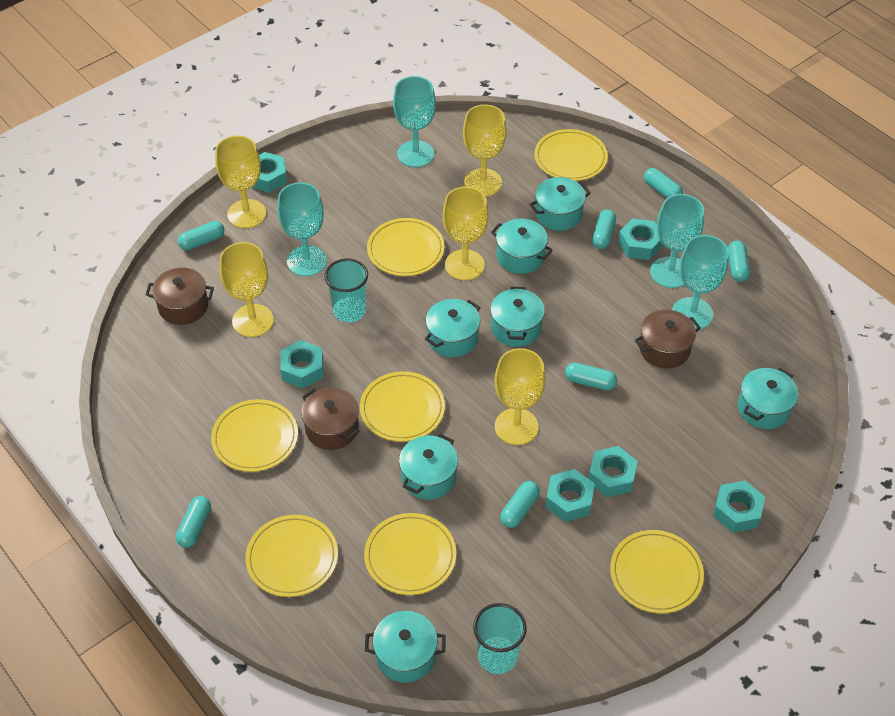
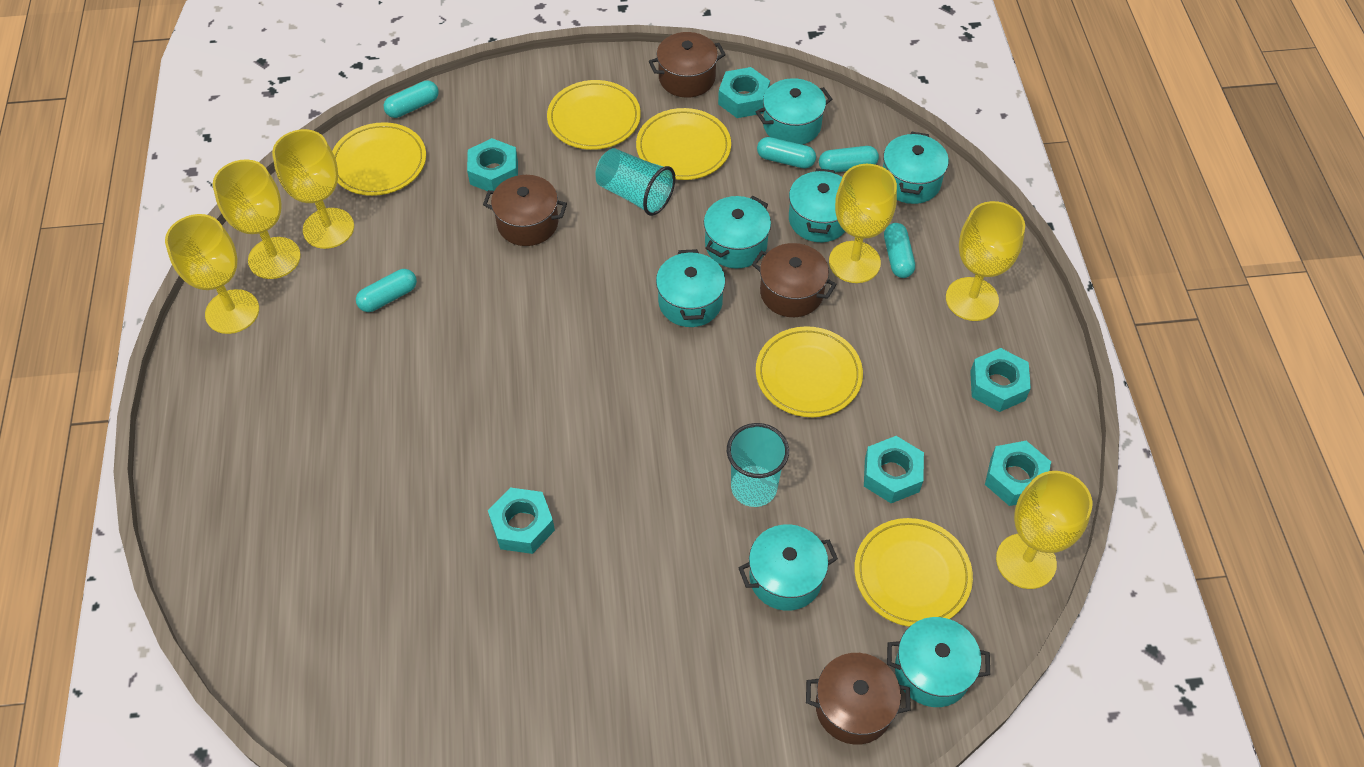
brown pot: 3 -> 4
turquoise capsule: 7 -> 5
turquoise goblet: 4 -> 0
yellow goblet: 5 -> 6
yellow plate: 7 -> 5

